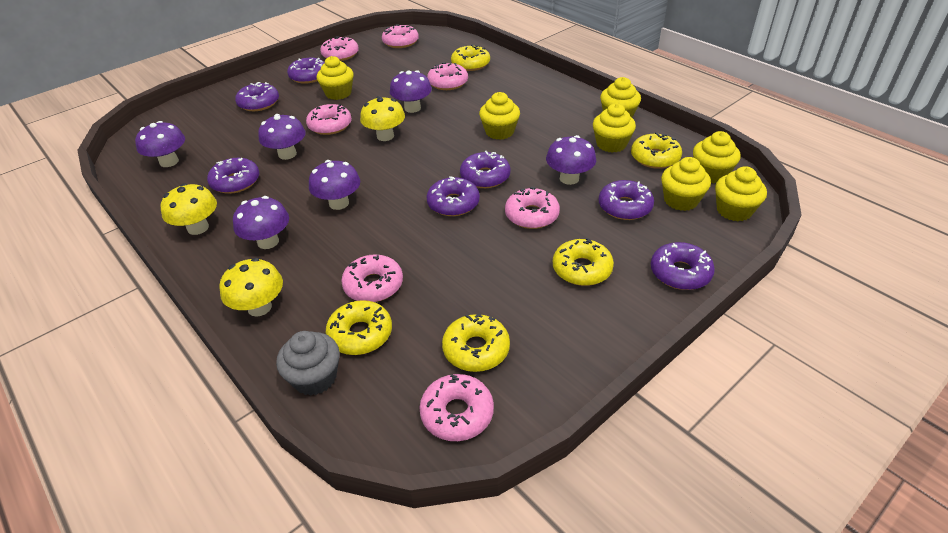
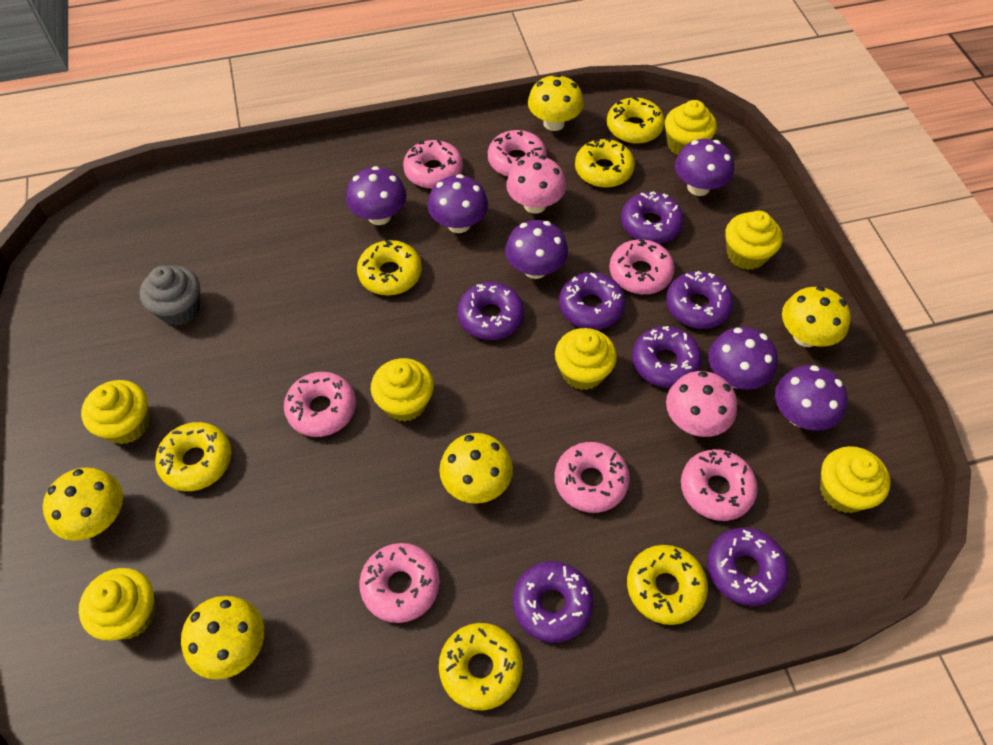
pink mushroom: 0 -> 2
yellow donut: 5 -> 6
yellow mushroom: 3 -> 5

